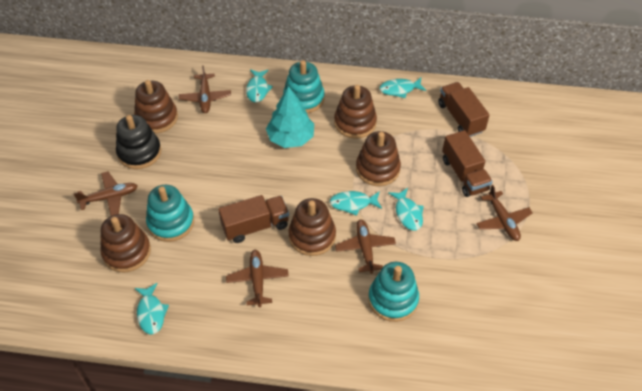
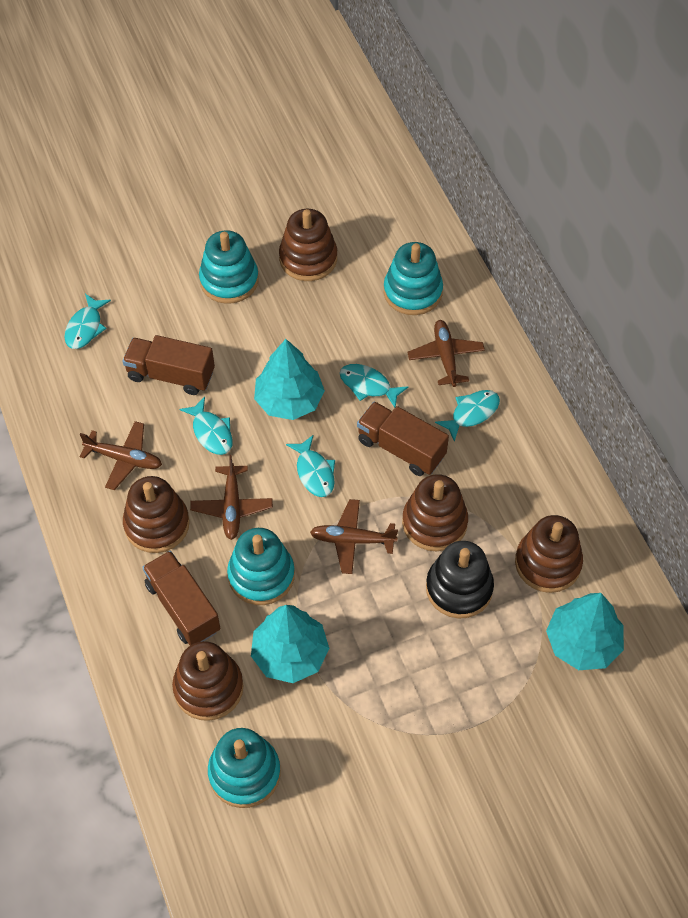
brown plane: 5 -> 4
turquoise stacking toy: 3 -> 4
turquoise tree: 1 -> 3

